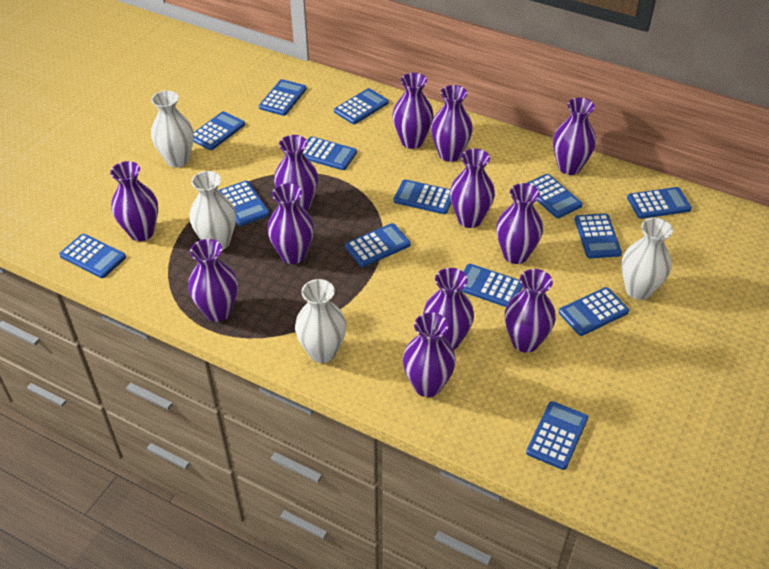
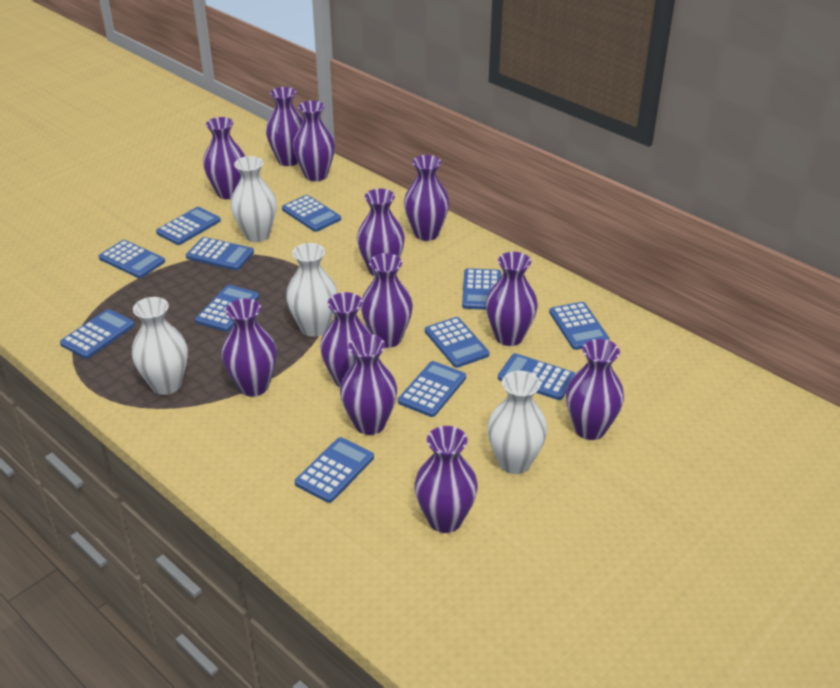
blue calculator: 14 -> 12

